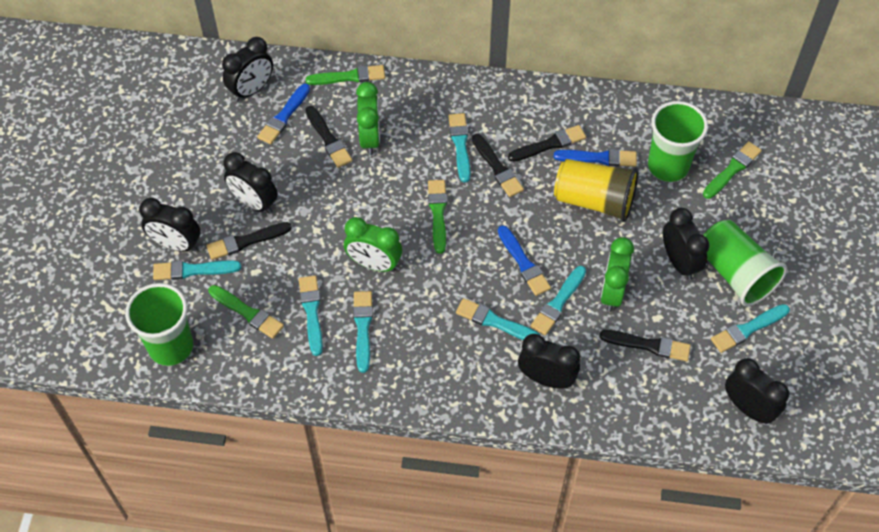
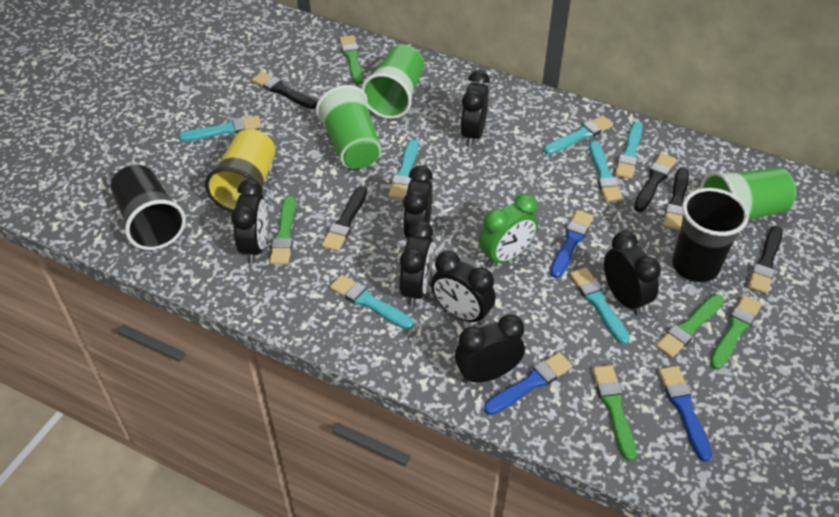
black clock: 6 -> 7
black cup: 0 -> 2
green brush: 4 -> 5
green clock: 3 -> 1

